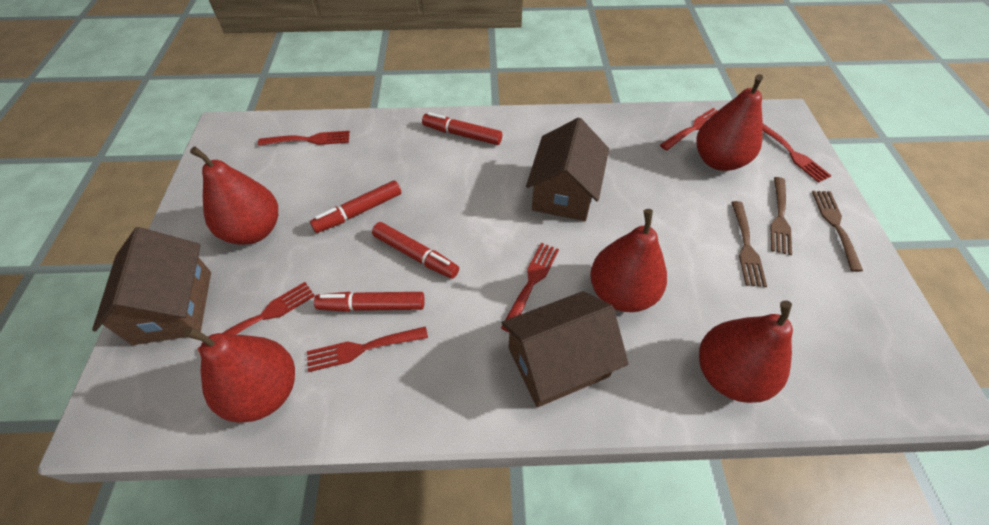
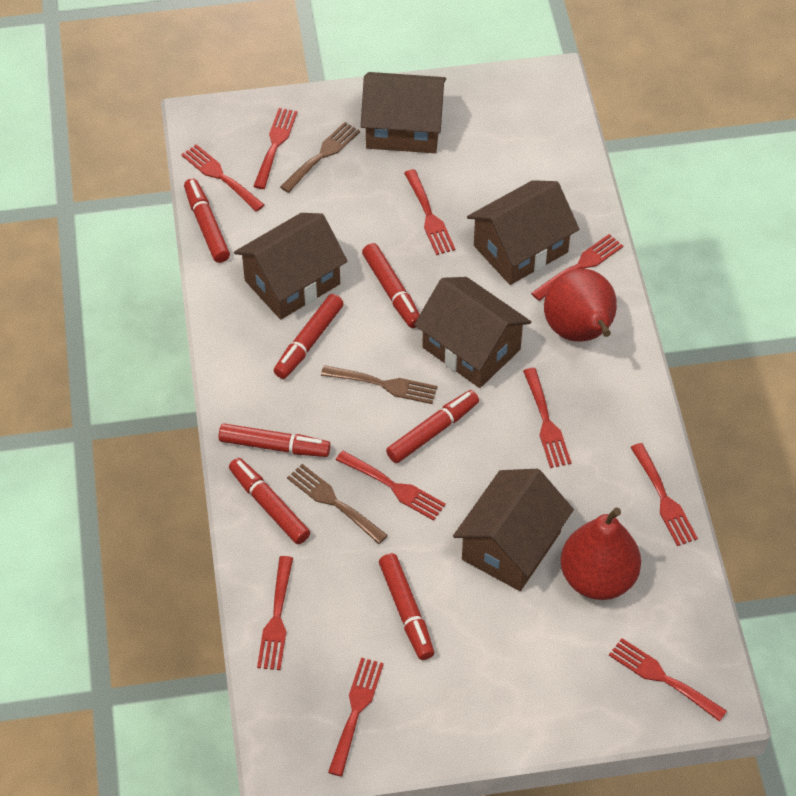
brown house: 3 -> 5
red fork: 6 -> 10
red marker: 4 -> 7
red pear: 5 -> 2

